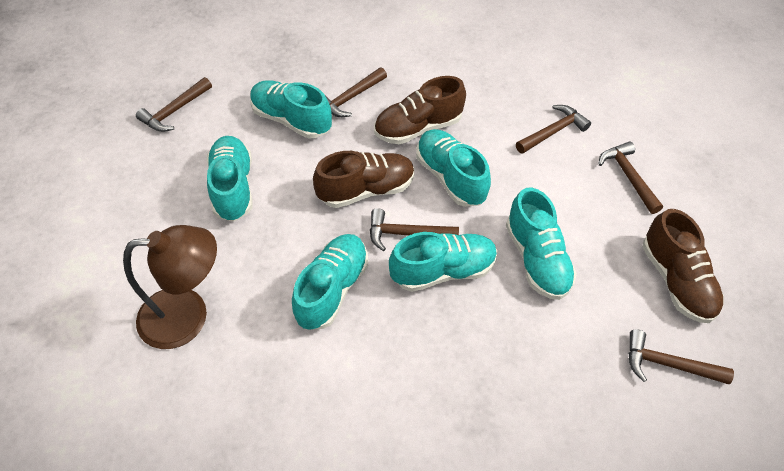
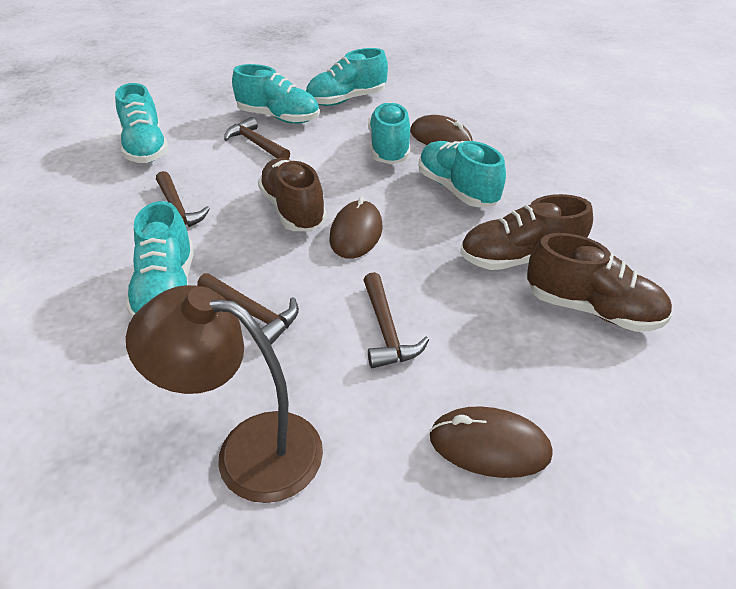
brown hammer: 6 -> 4
brown mouse: 0 -> 3

